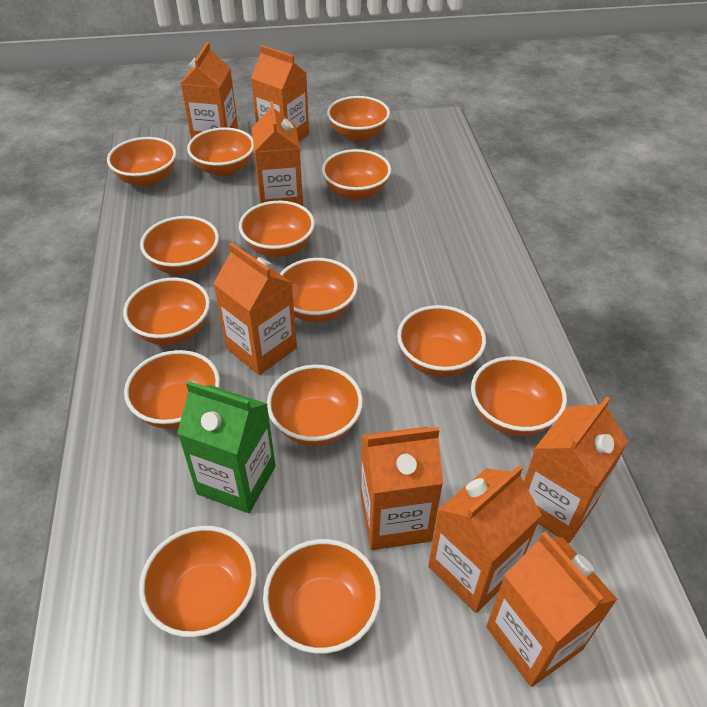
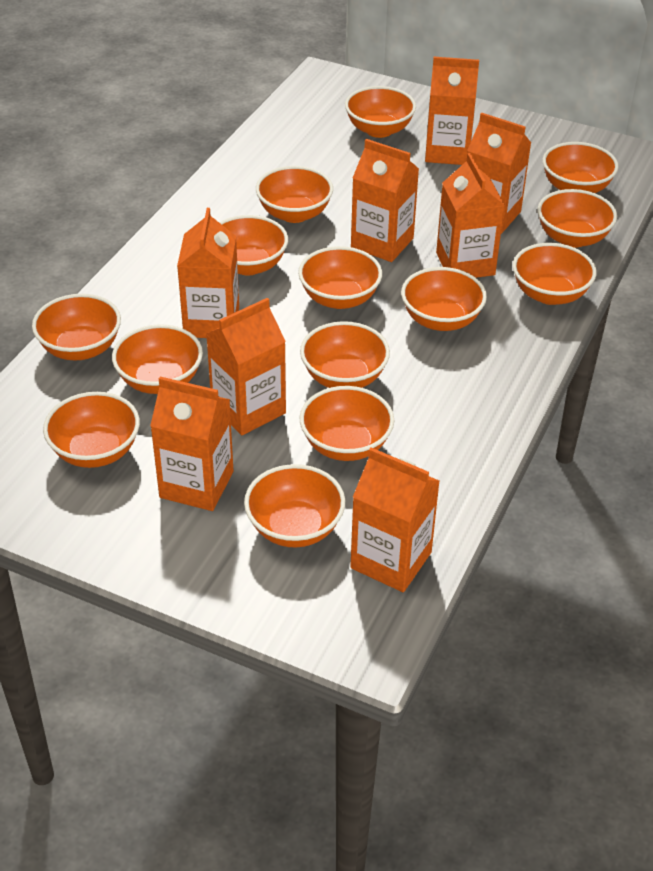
green carton: 1 -> 0

